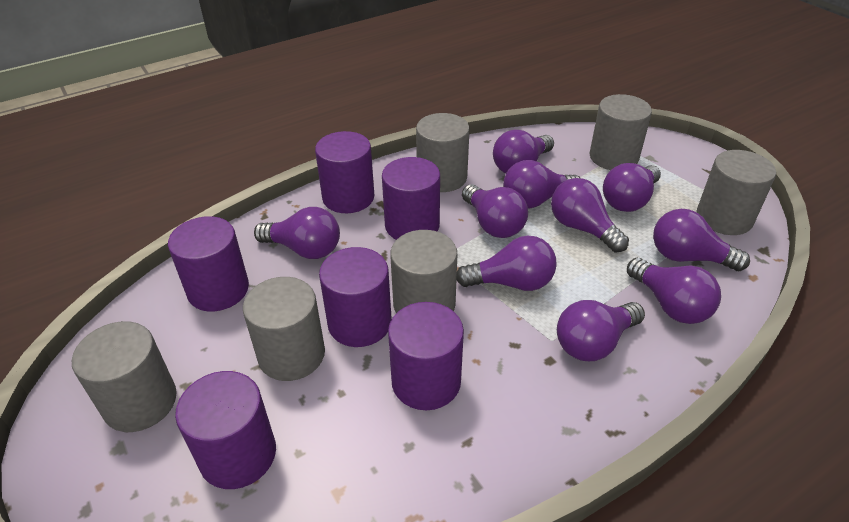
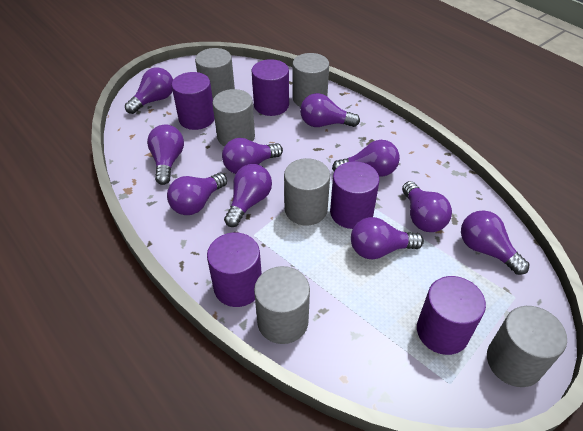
purple cylinder: 6 -> 5

